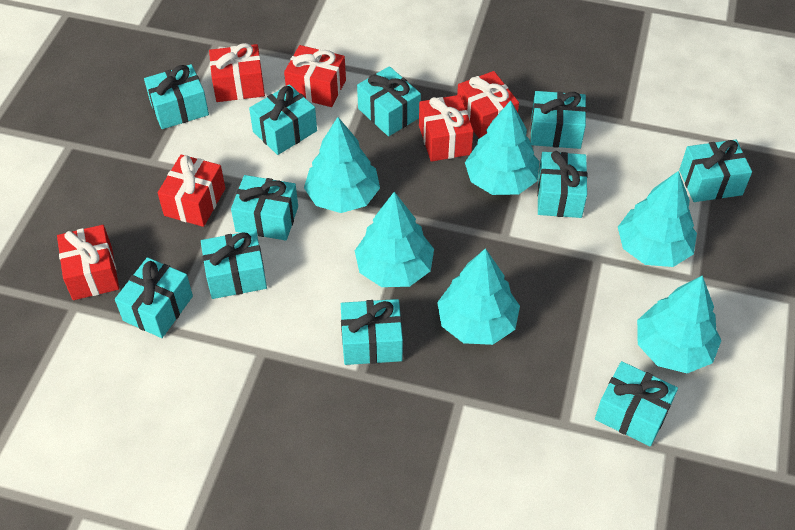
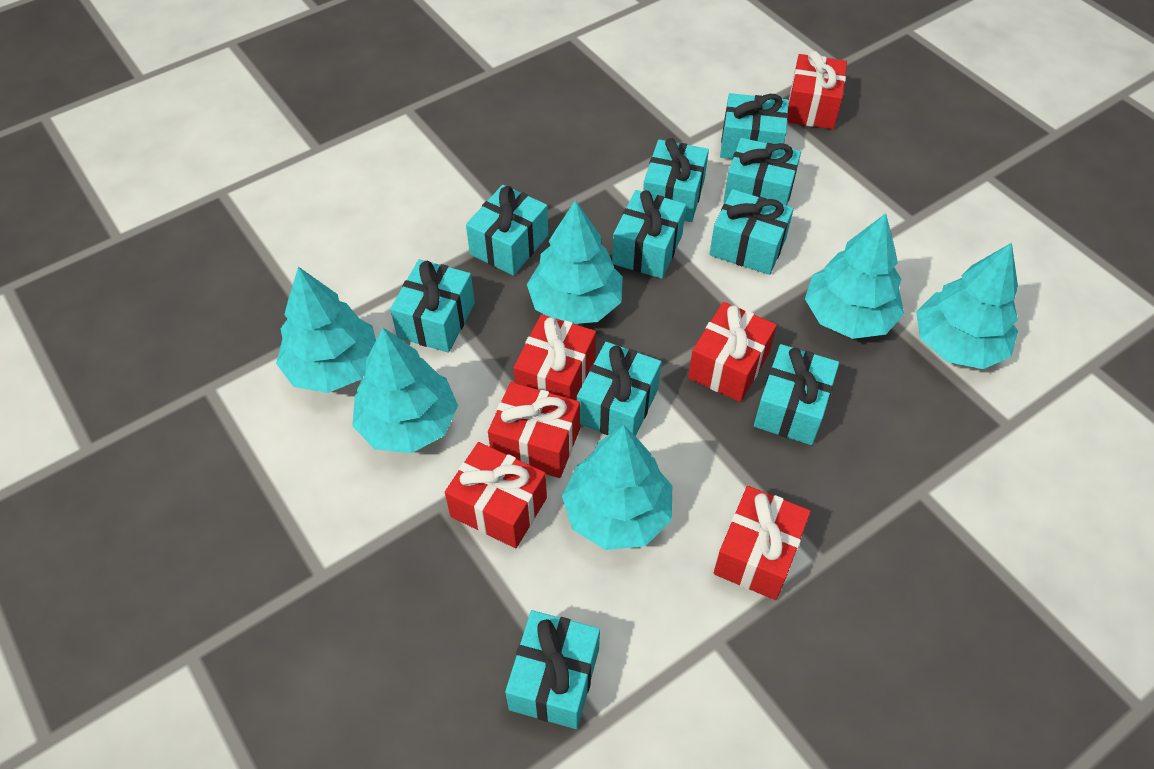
turquoise gift: 11 -> 10

